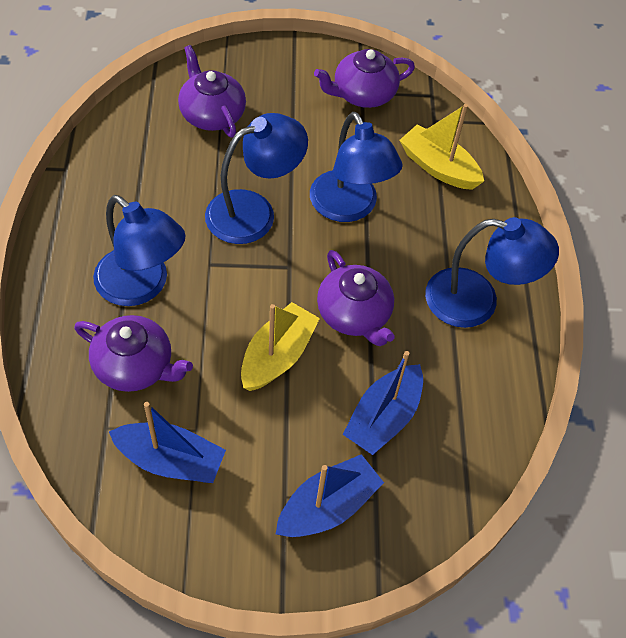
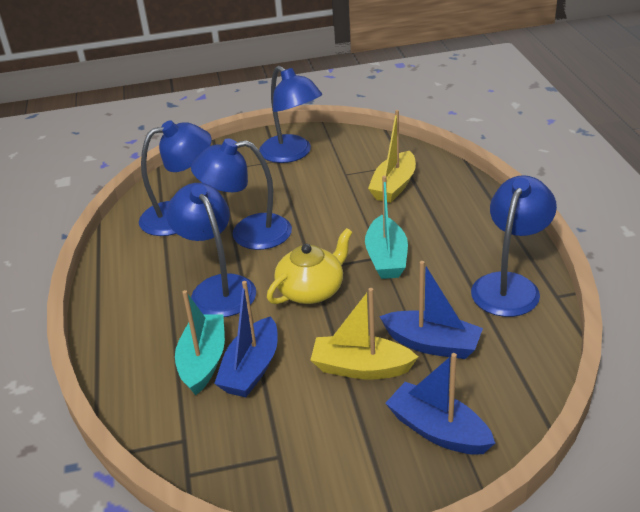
blue lamp: 4 -> 5
purple teapot: 4 -> 0
turquoise boat: 0 -> 2
yellow teapot: 0 -> 1

